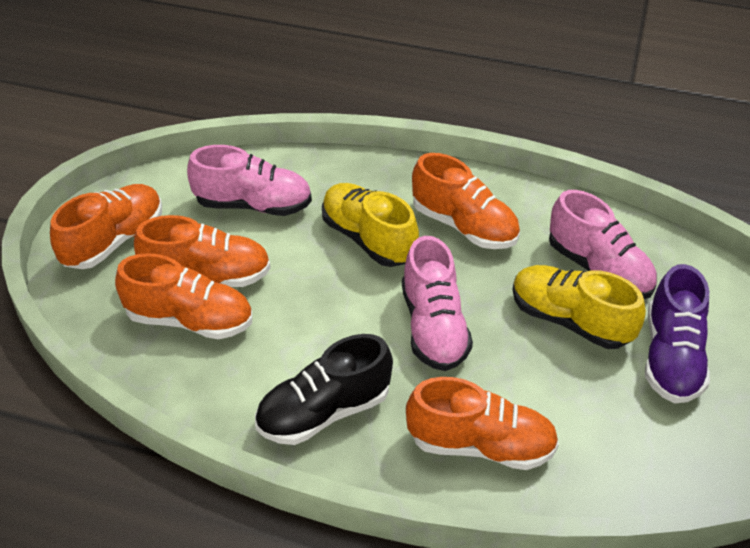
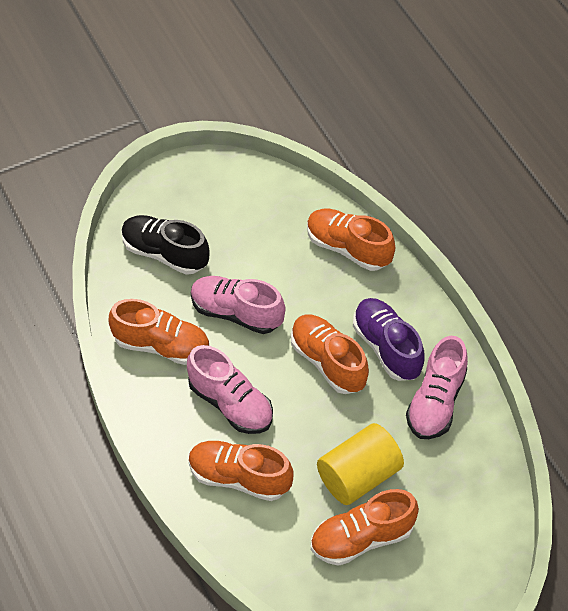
yellow cylinder: 0 -> 1
yellow shoe: 2 -> 0

